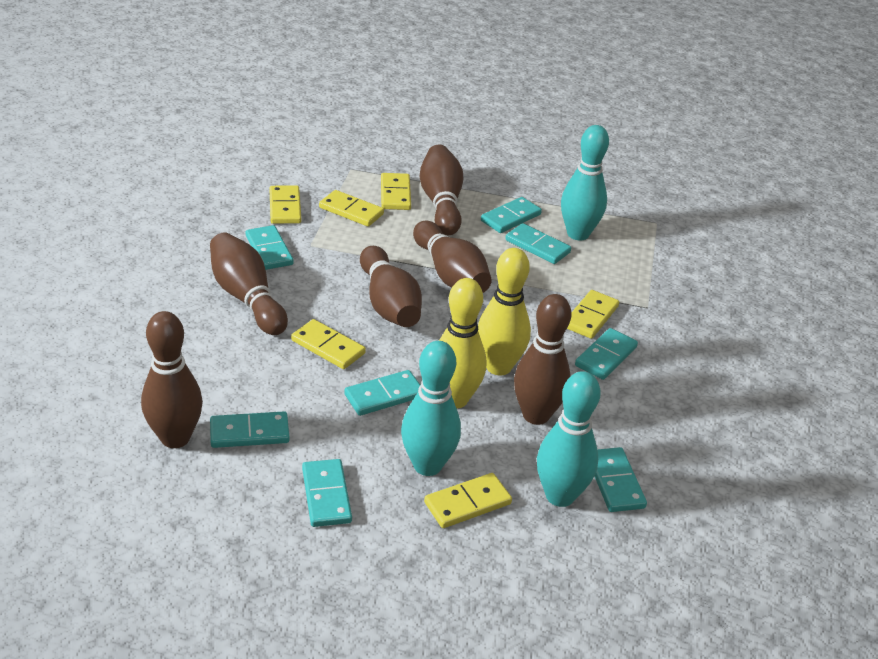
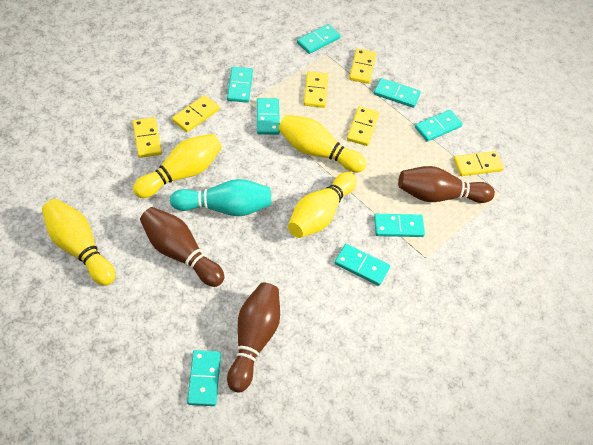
brown bowling pin: 6 -> 3
turquoise bowling pin: 3 -> 1
yellow bowling pin: 2 -> 4

